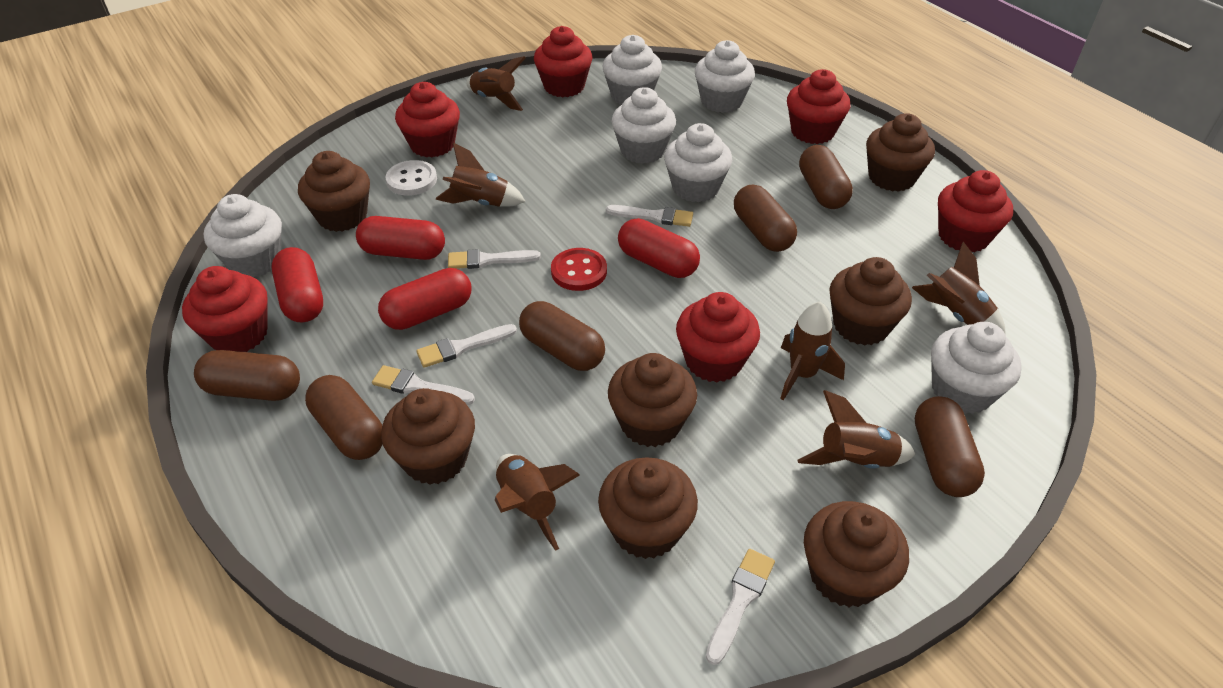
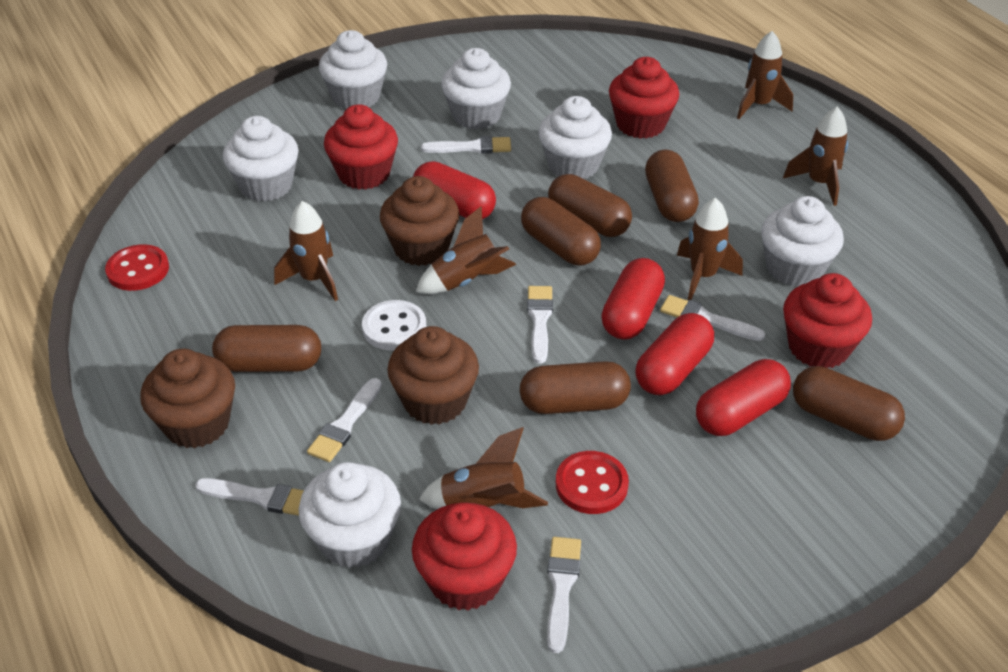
brown cupcake: 7 -> 3
red button: 1 -> 2
red cupcake: 6 -> 4
white brush: 5 -> 6

